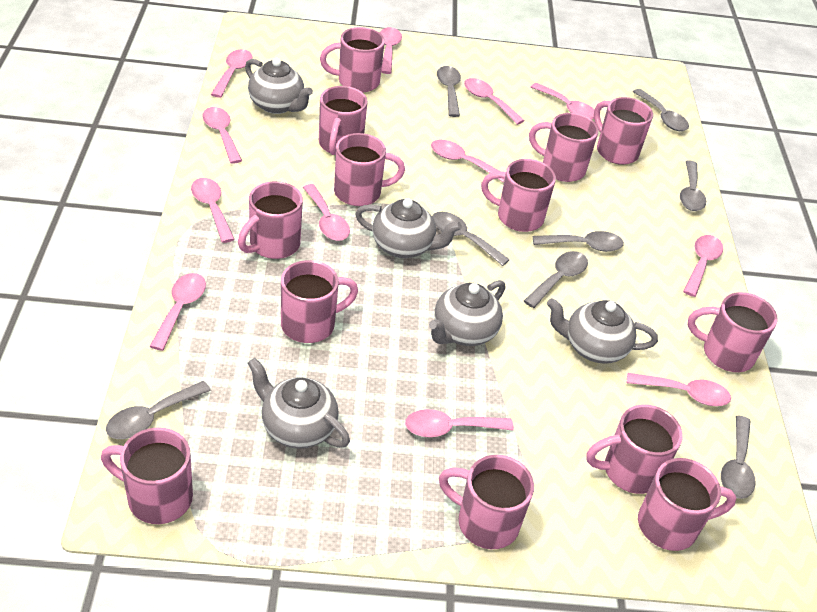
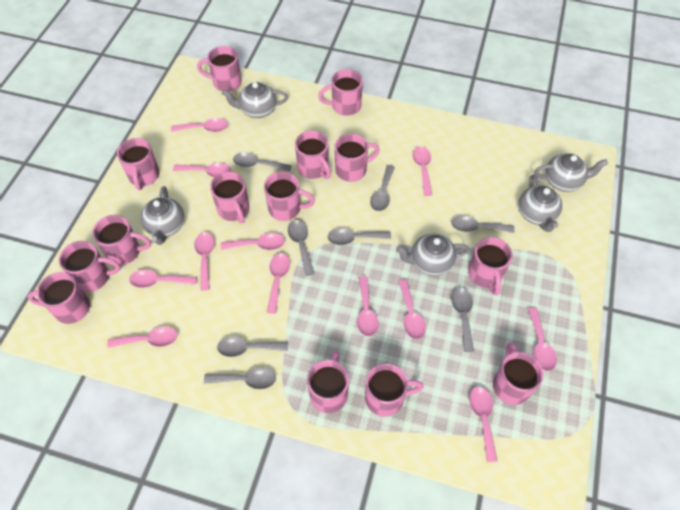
pink mug: 13 -> 14

